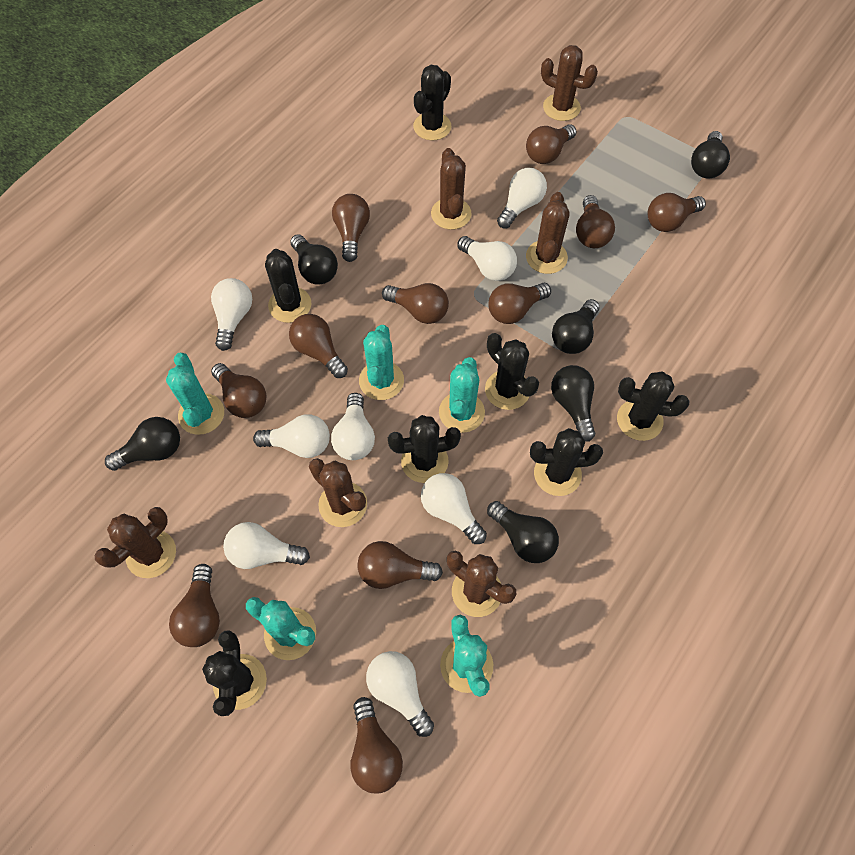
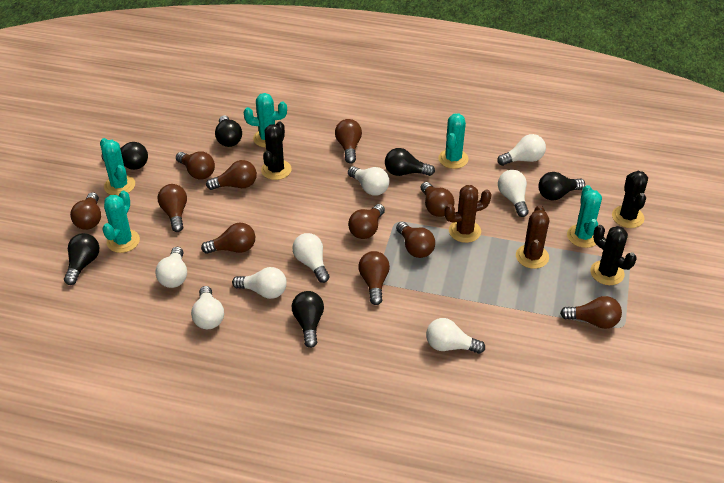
black cactus: 7 -> 3
brown cactus: 6 -> 2

